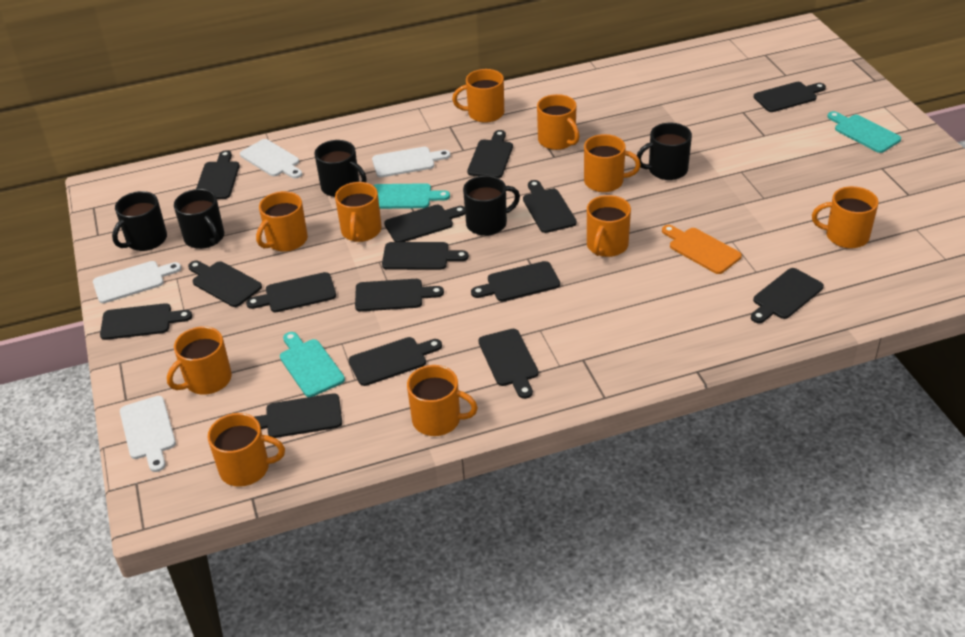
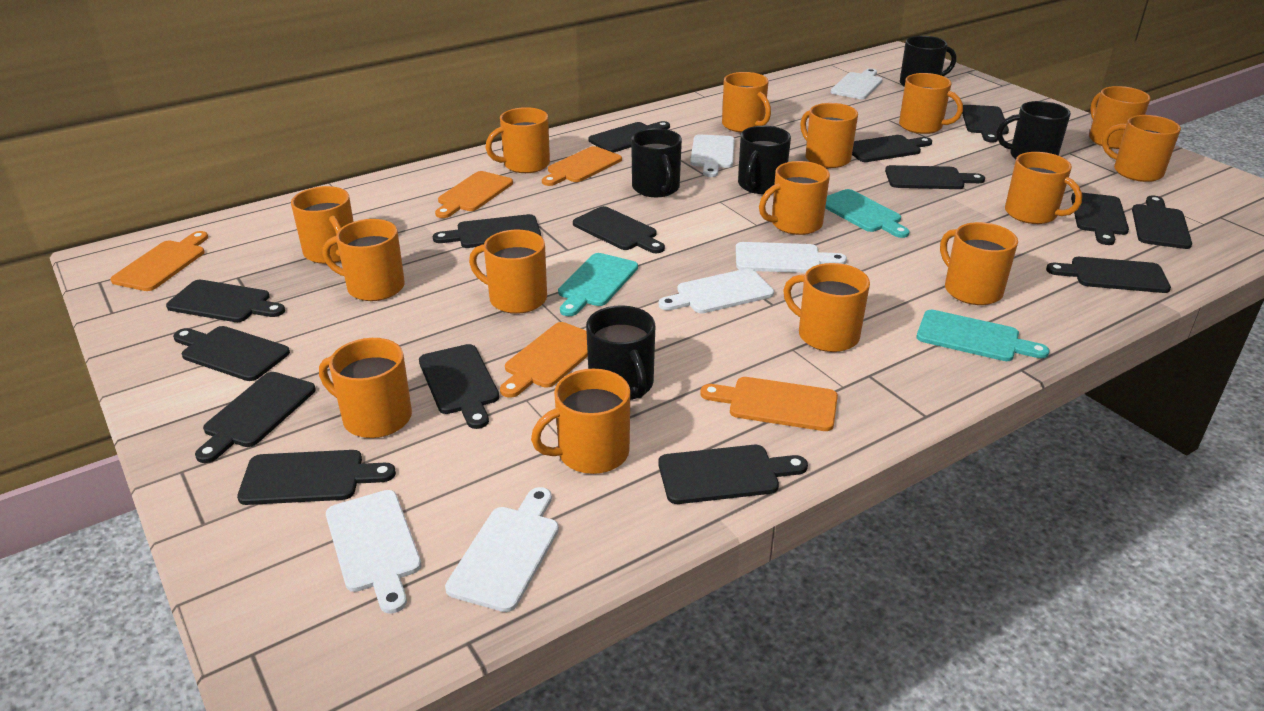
orange cutting board: 1 -> 5
orange mug: 10 -> 15
white cutting board: 4 -> 6

